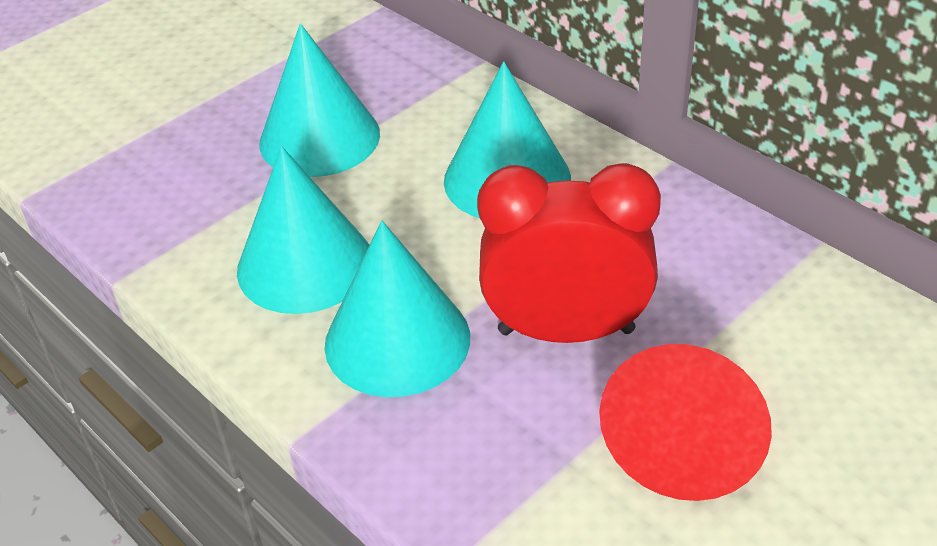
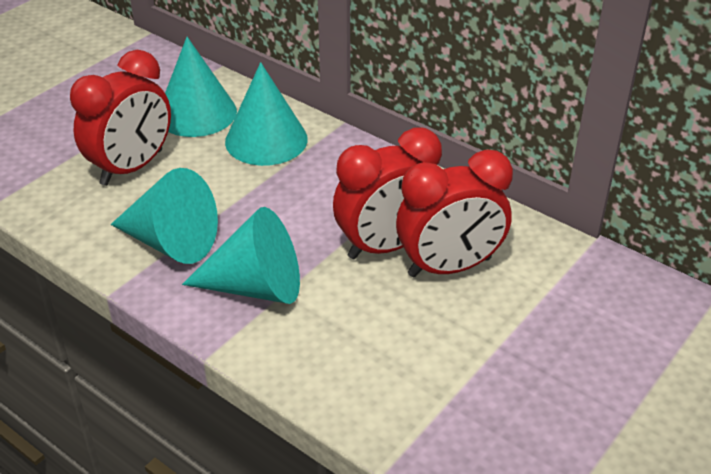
red clock: 1 -> 3
red cone: 1 -> 0

